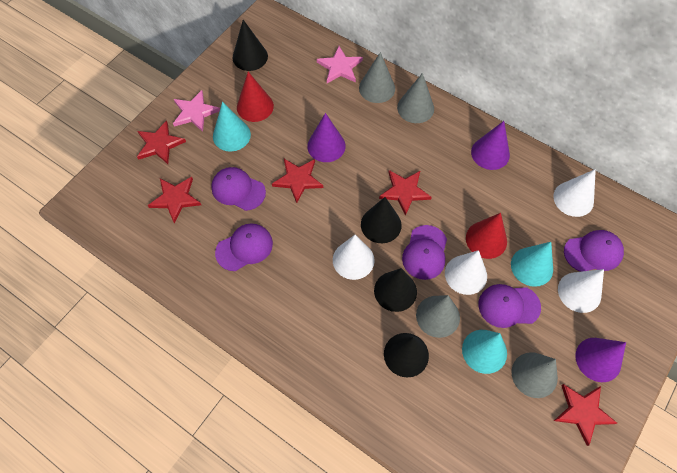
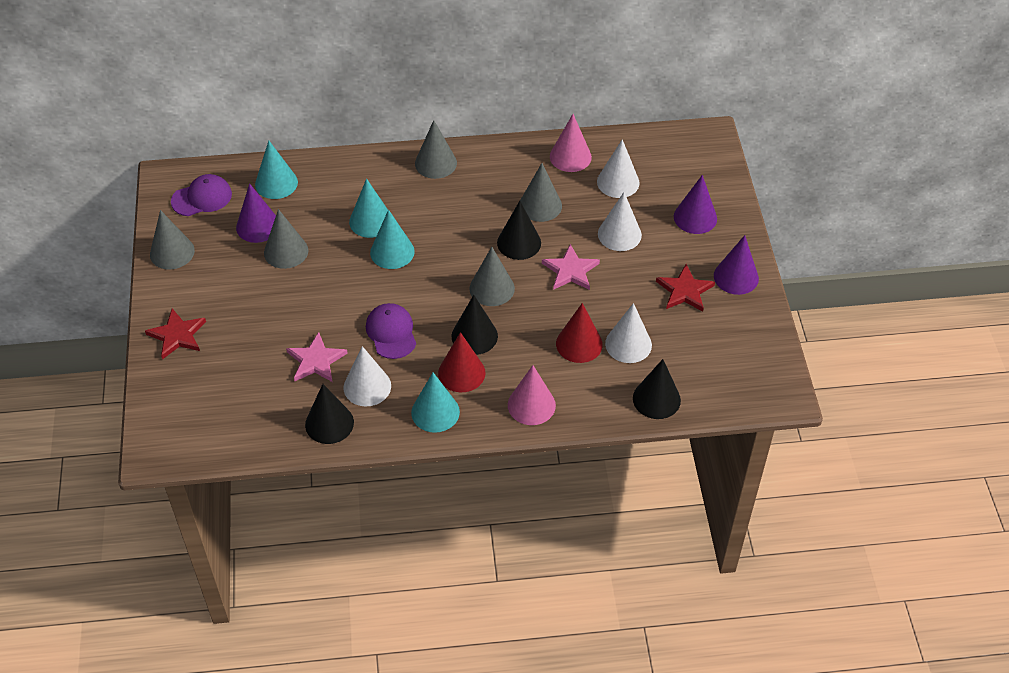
grey cone: 4 -> 5
pink cone: 0 -> 2
purple cap: 5 -> 2
red star: 5 -> 2
turquoise cone: 3 -> 4

